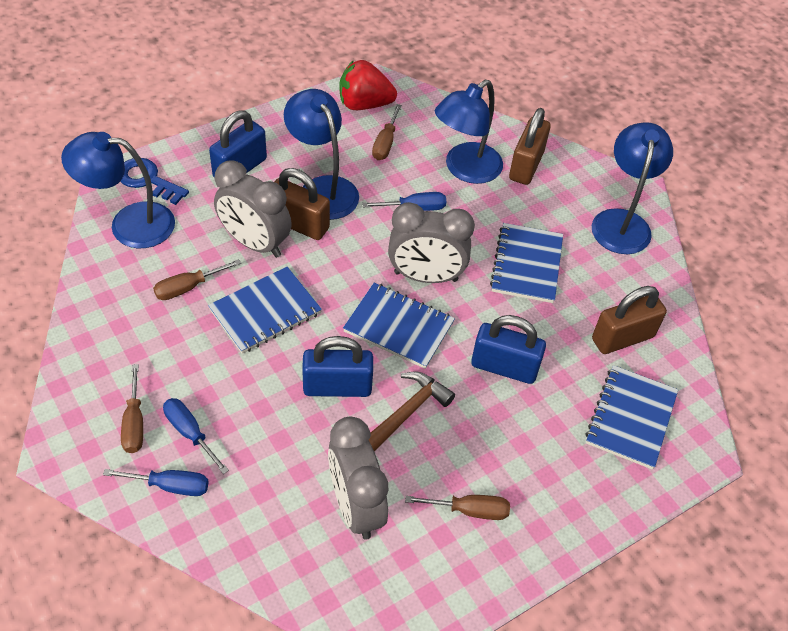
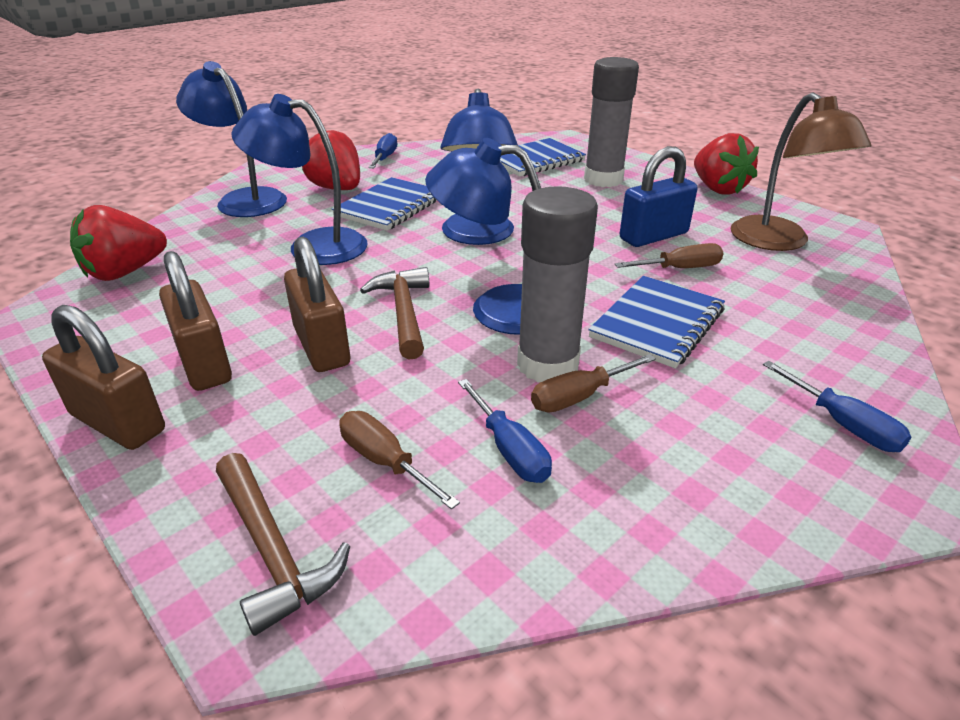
blue key: 1 -> 0
blue notebook: 4 -> 3
blue padlock: 3 -> 1
brown hammer: 1 -> 2
brown lamp: 0 -> 1
brown screwdriver: 4 -> 3
grey clock: 3 -> 0
grey glue stick: 0 -> 2
red strawberry: 1 -> 3

